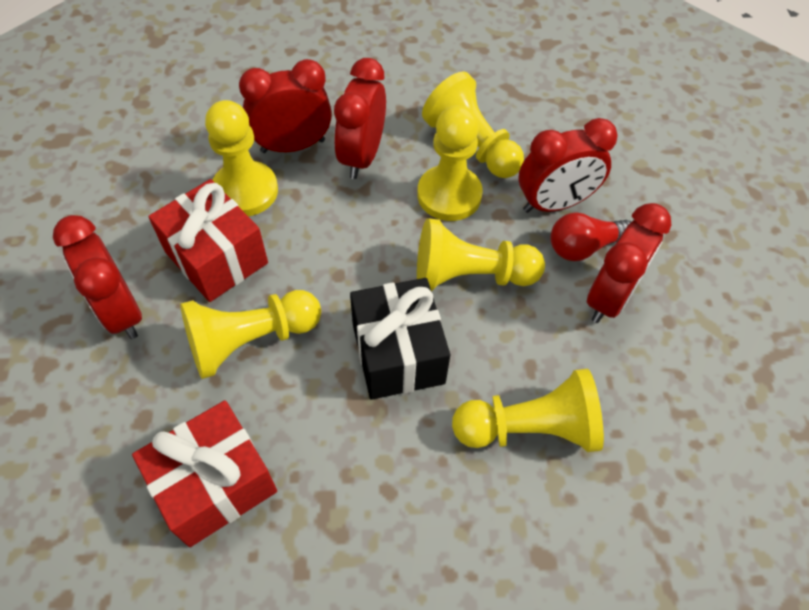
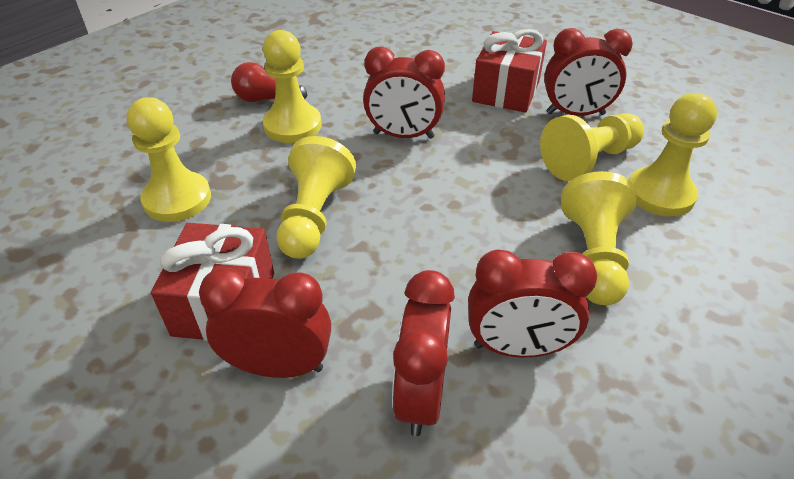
black gift: 1 -> 0

